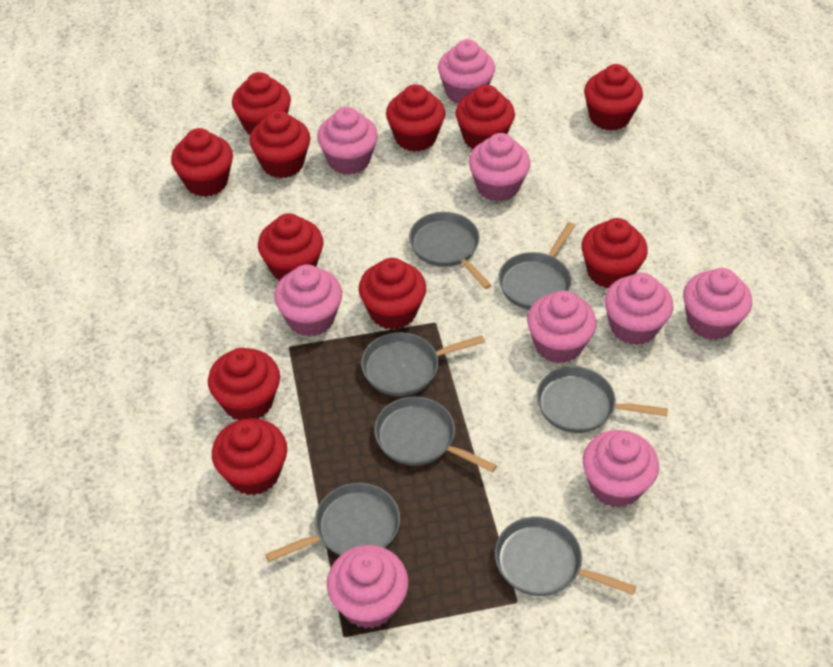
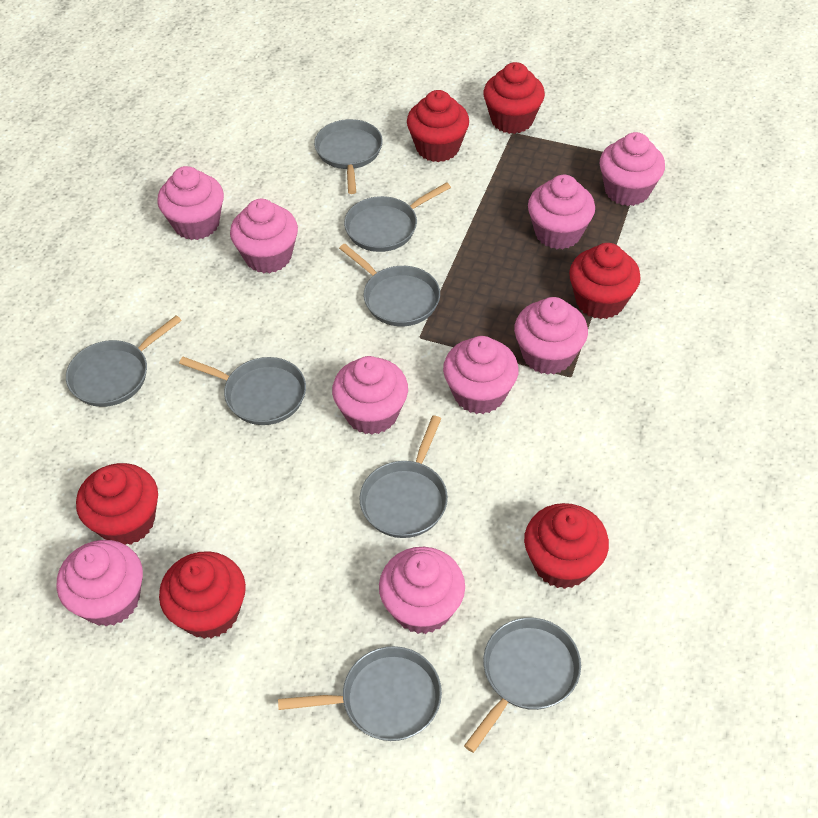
grey pan: 7 -> 8
red cupcake: 11 -> 6

